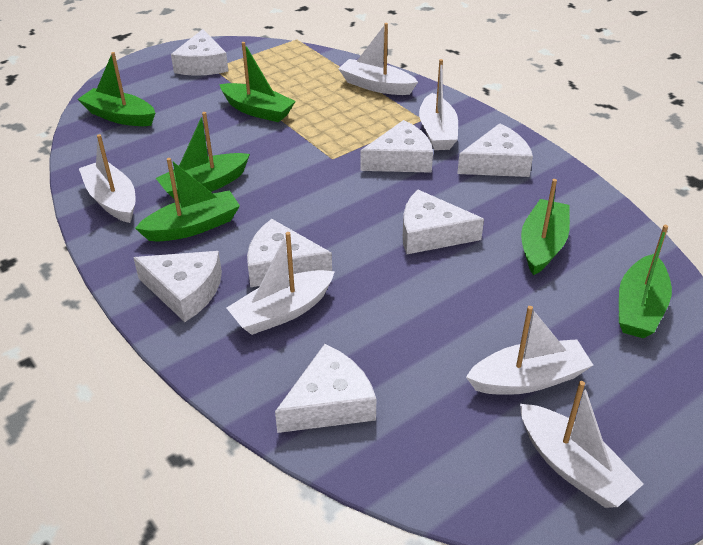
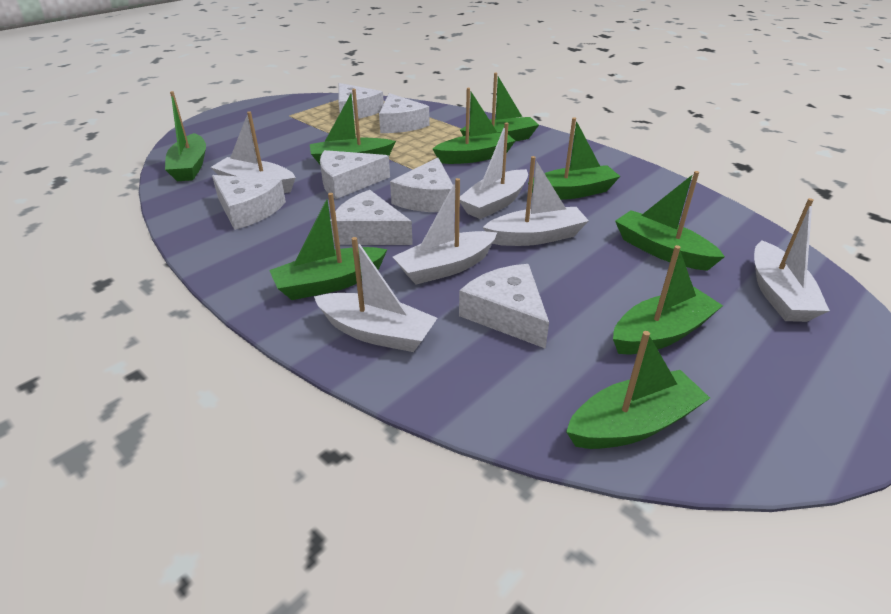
green boat: 6 -> 9

